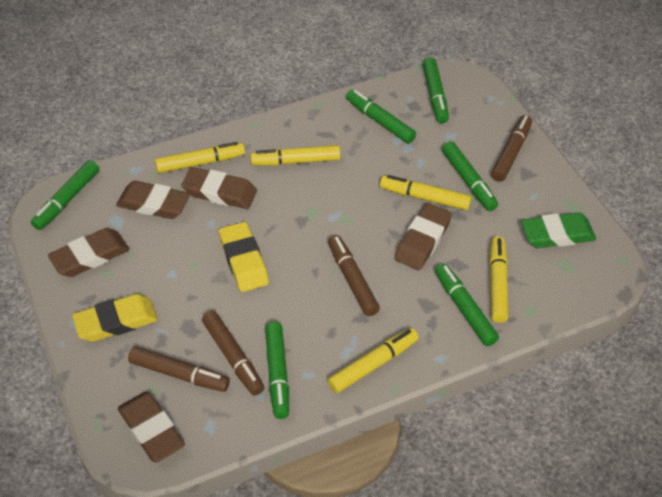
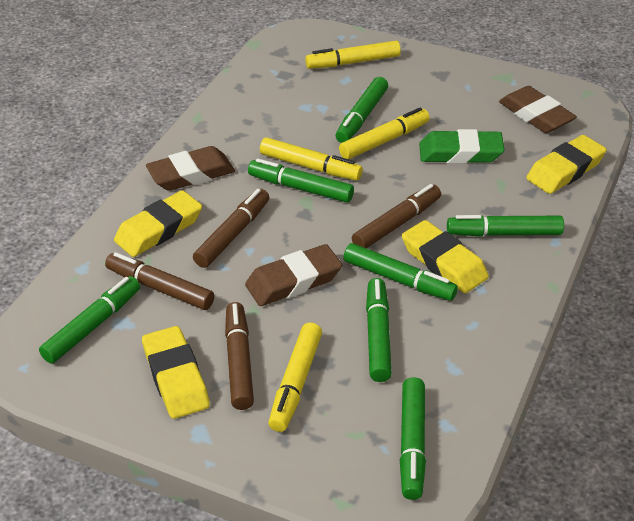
brown eraser: 5 -> 3
green marker: 6 -> 7
yellow eraser: 2 -> 4
yellow marker: 5 -> 4

